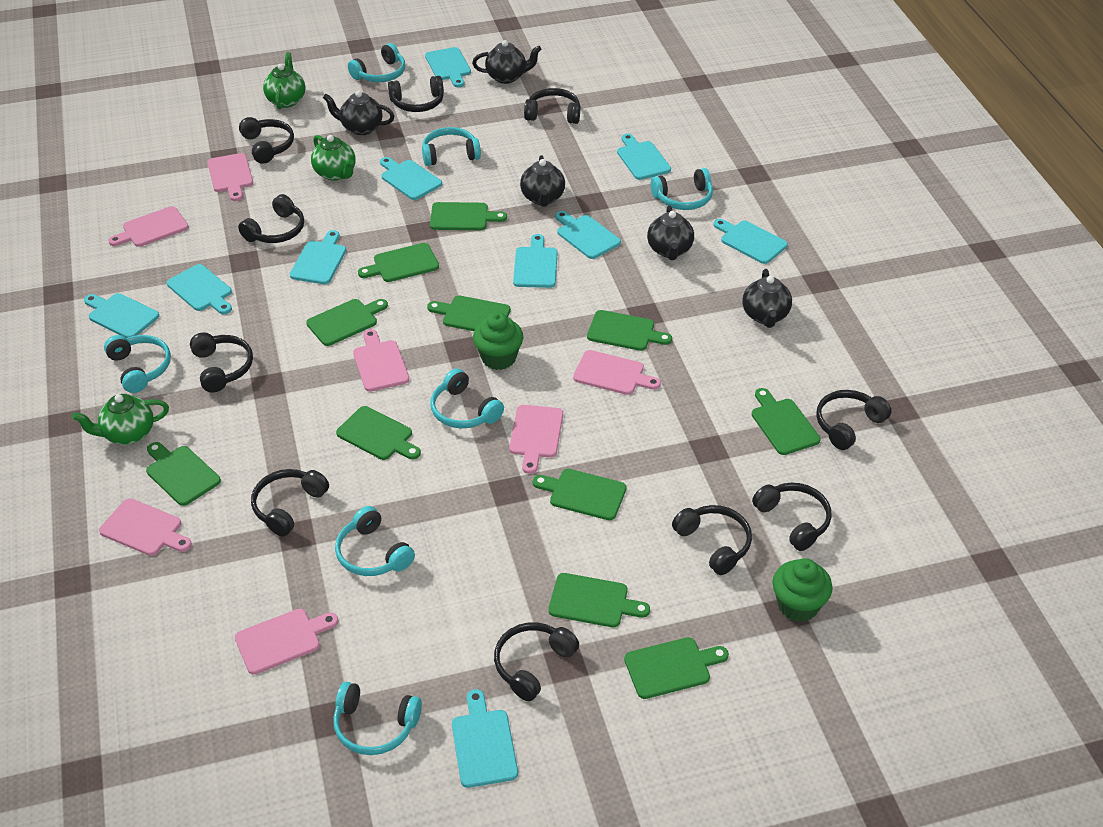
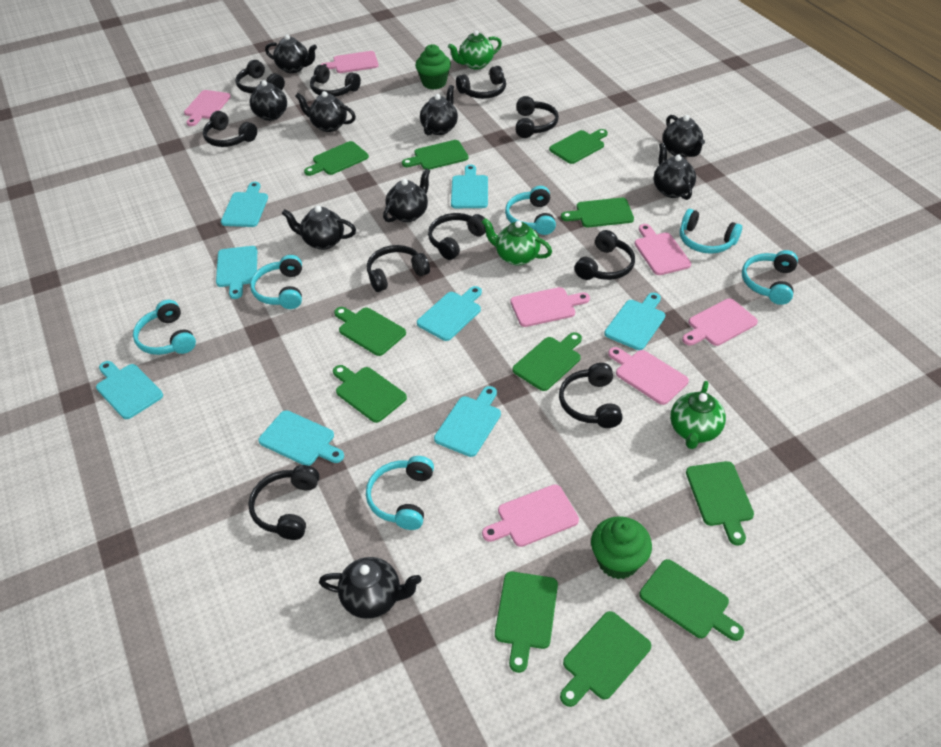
black teapot: 5 -> 9
turquoise cutting board: 10 -> 8
turquoise headphones: 7 -> 6

